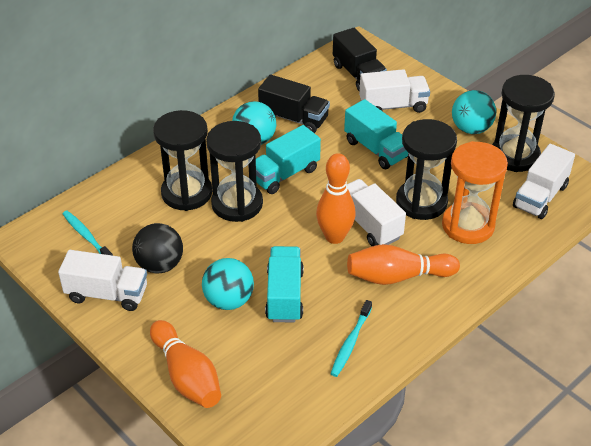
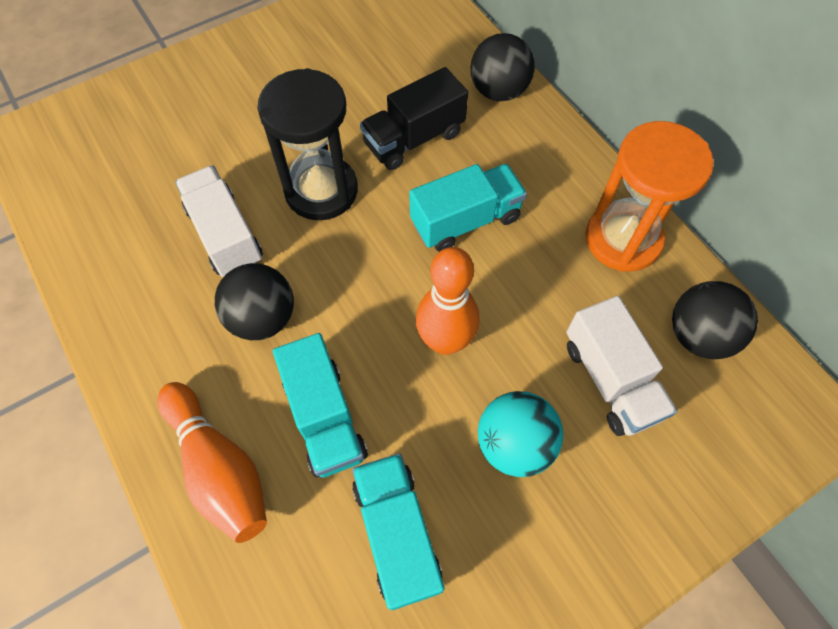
black ball: 1 -> 3
black hourglass: 4 -> 1
black truck: 2 -> 1
orange bowling pin: 3 -> 2
turquoise ball: 3 -> 1
turquoise toothbrush: 2 -> 0
white truck: 4 -> 2

